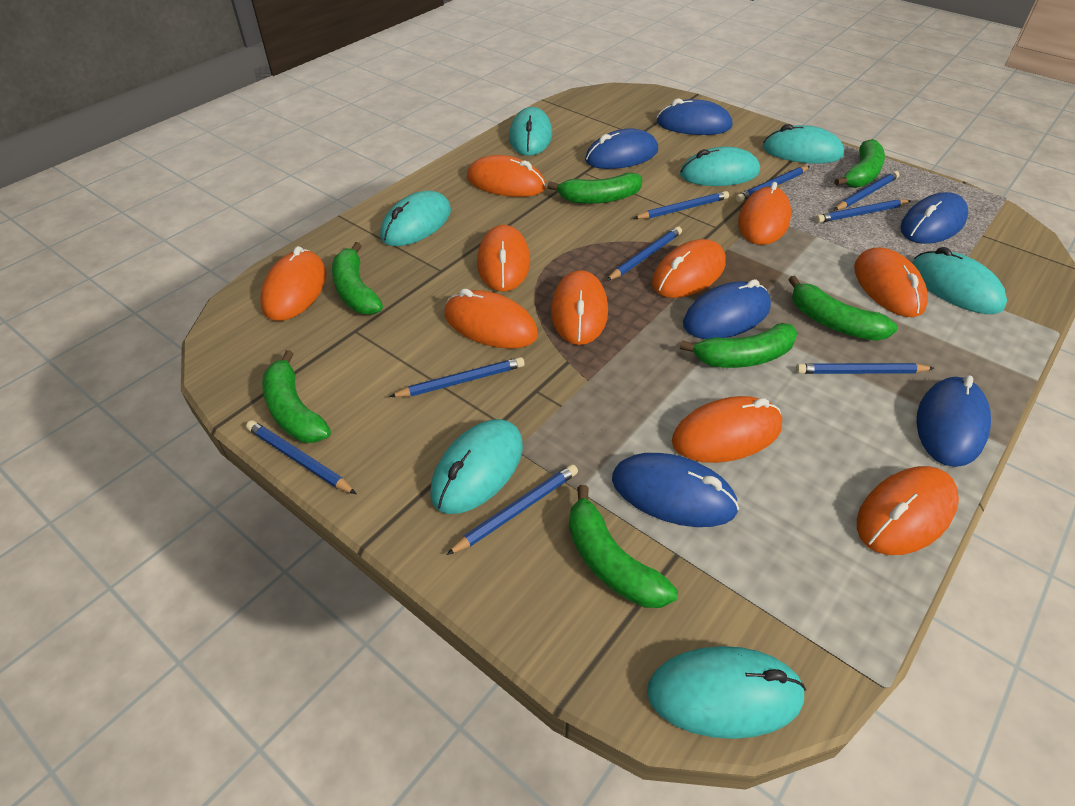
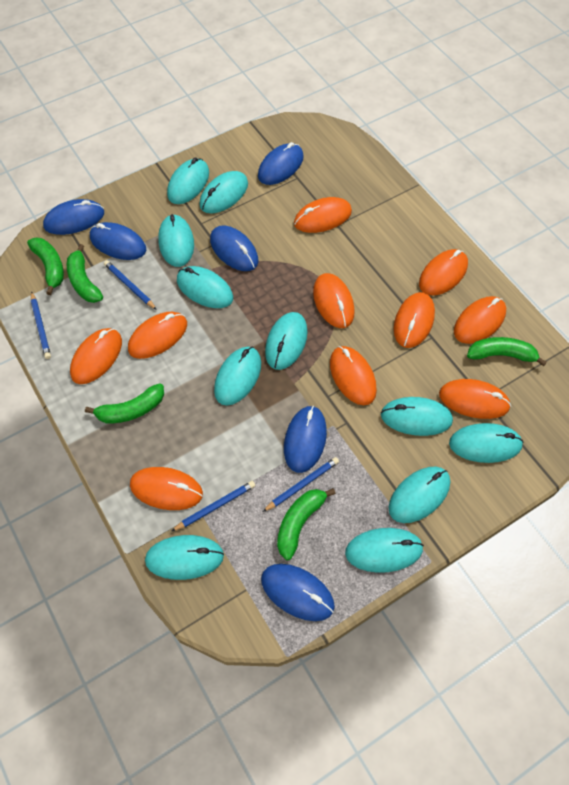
blue pencil: 9 -> 4
green banana: 7 -> 5
turquoise mouse: 7 -> 11

